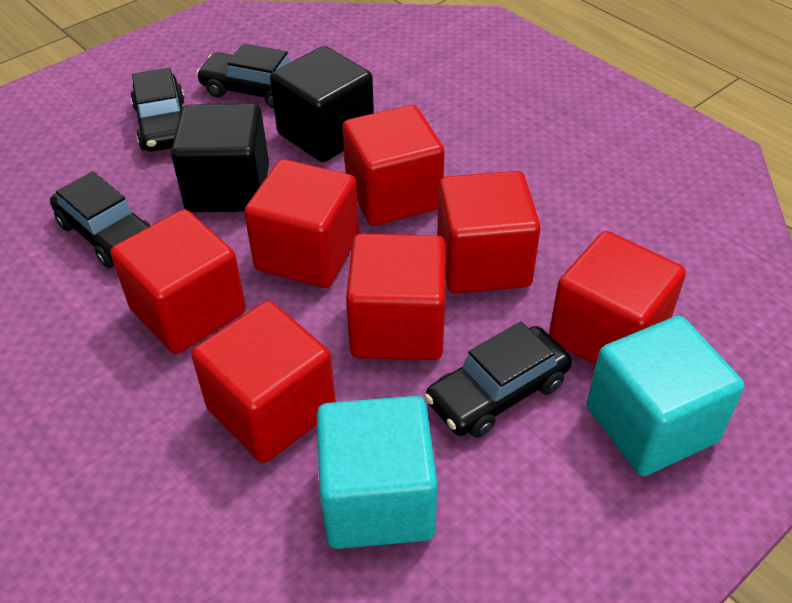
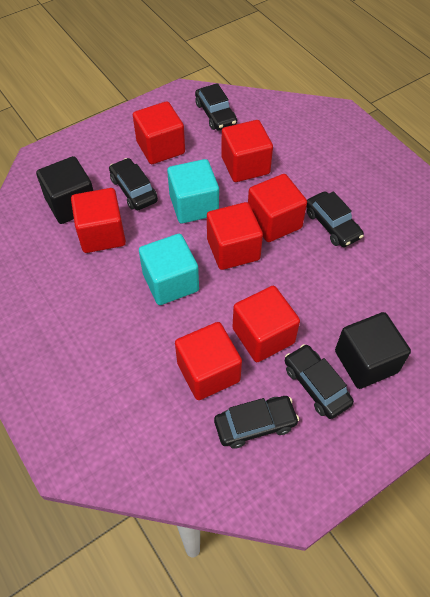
black car: 4 -> 5

